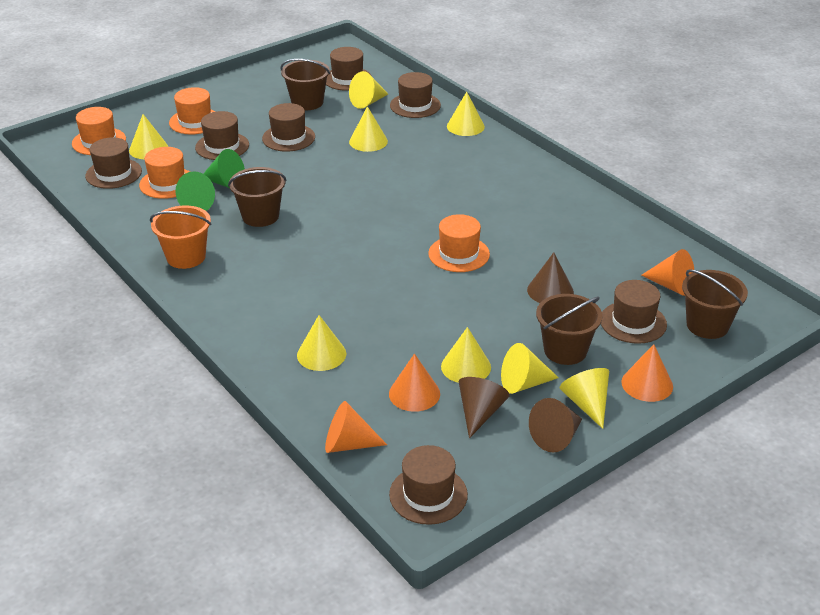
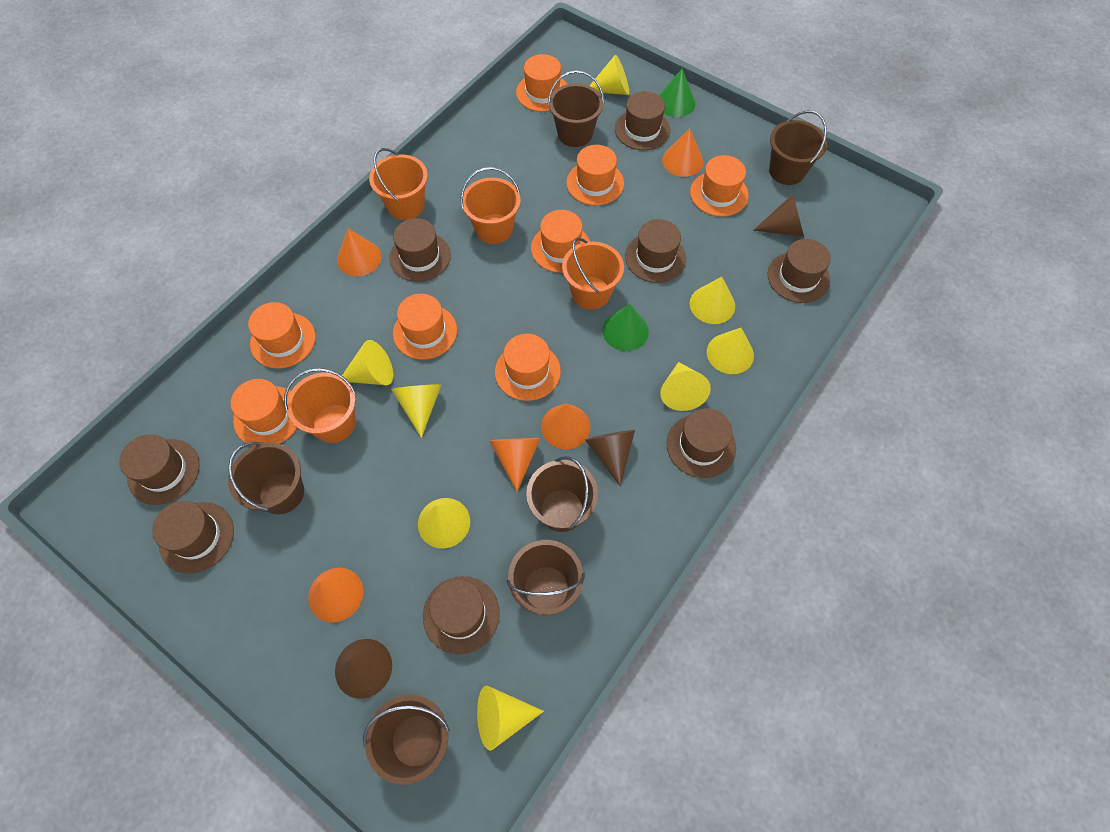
brown bucket: 4 -> 6
brown hat: 7 -> 8
orange bucket: 1 -> 4
orange cone: 4 -> 5
orange hat: 4 -> 8

